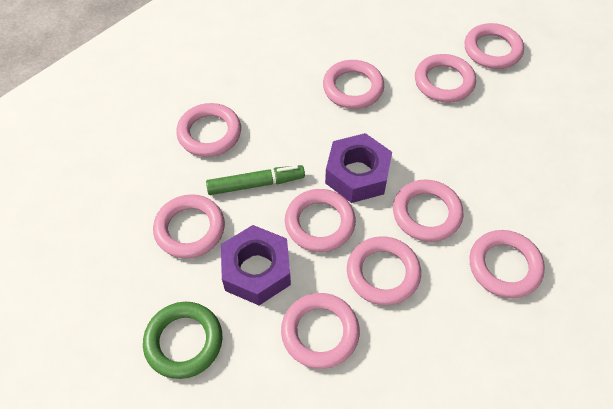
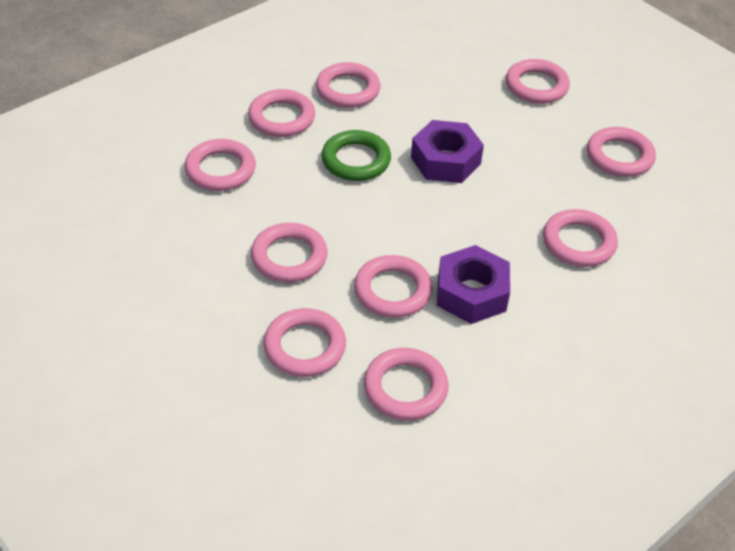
green marker: 1 -> 0

